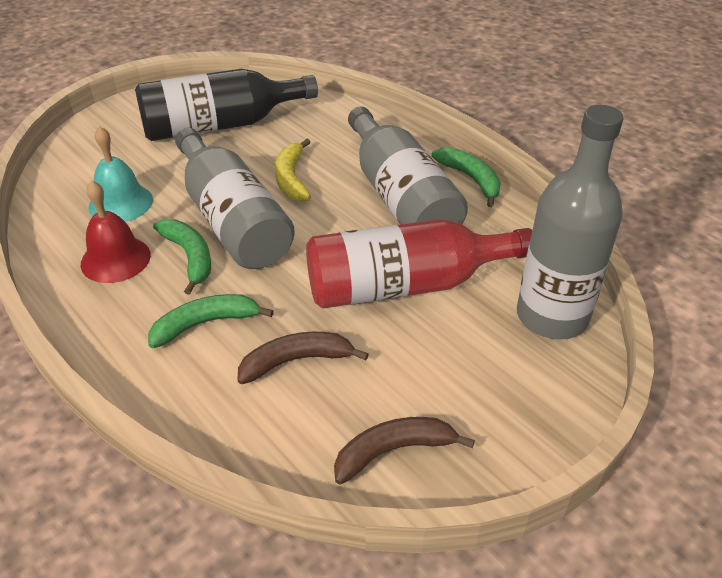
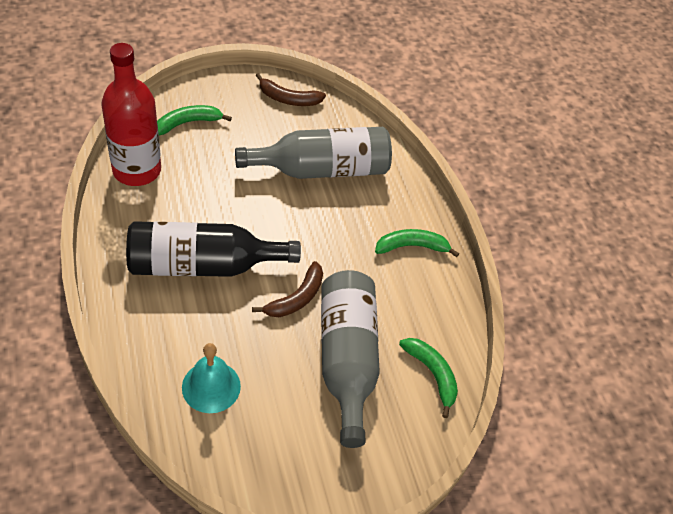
grey bottle: 3 -> 2
red bell: 1 -> 0
yellow banana: 1 -> 0

